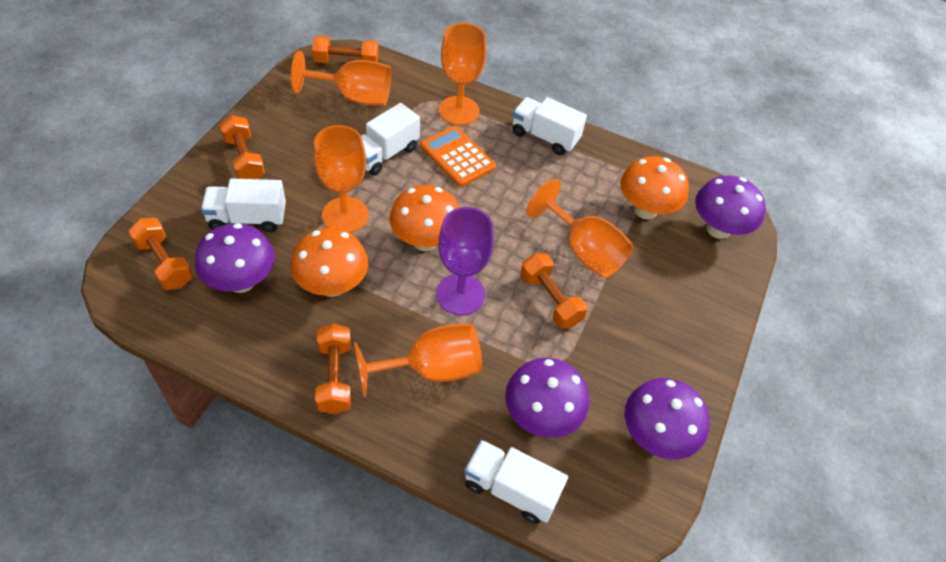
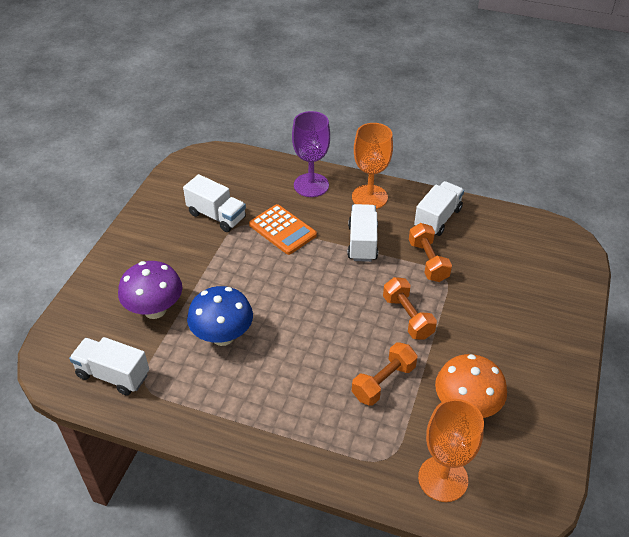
blue mushroom: 0 -> 1
orange dumbbell: 5 -> 3
orange goblet: 5 -> 2
orange mushroom: 3 -> 1
purple mushroom: 4 -> 1

